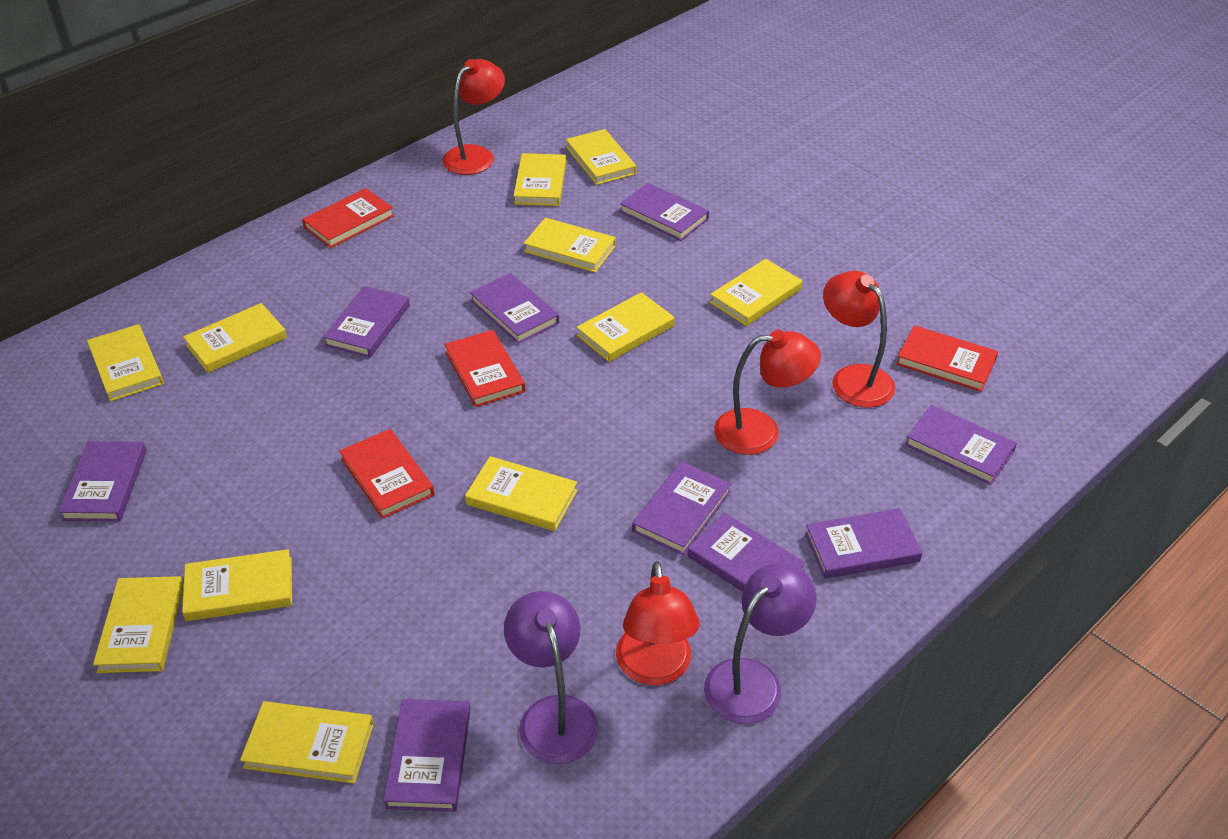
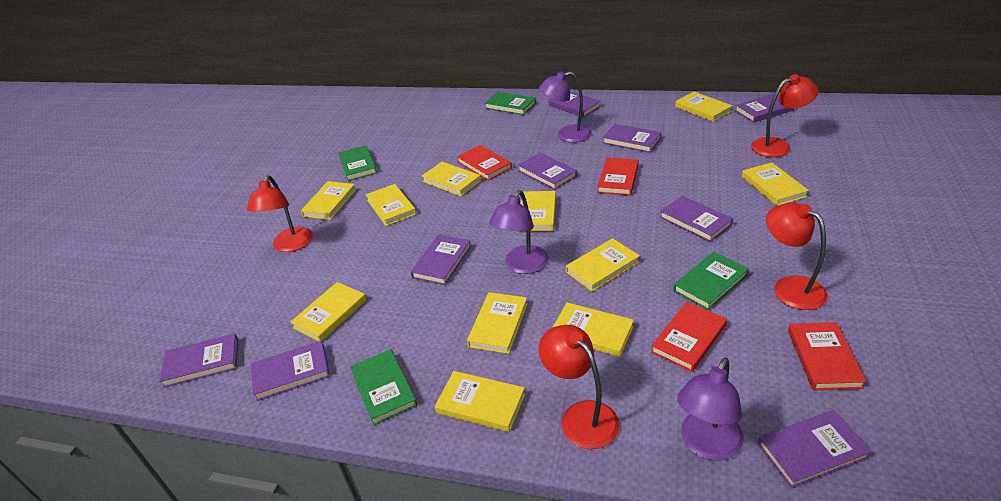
green book: 0 -> 4
purple lamp: 2 -> 3

